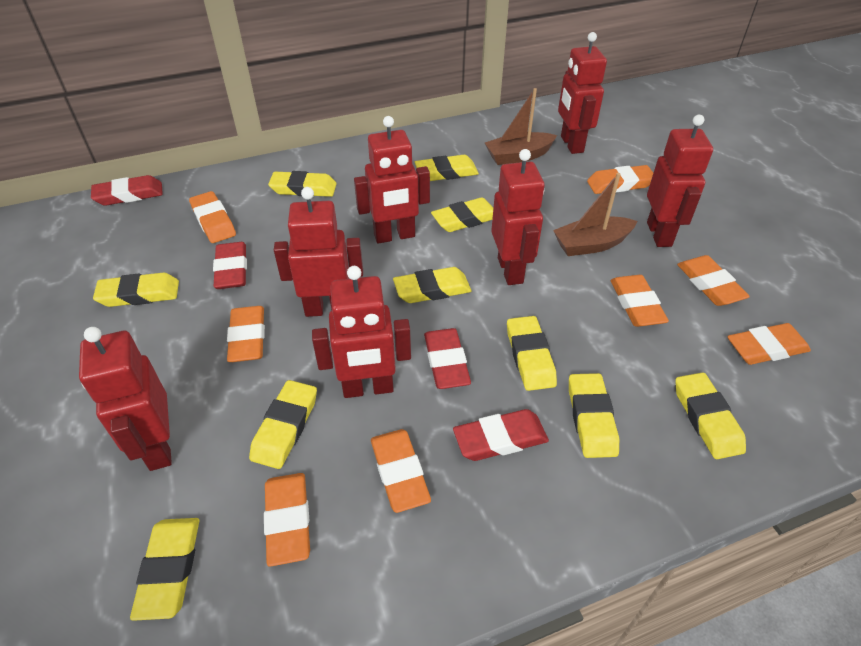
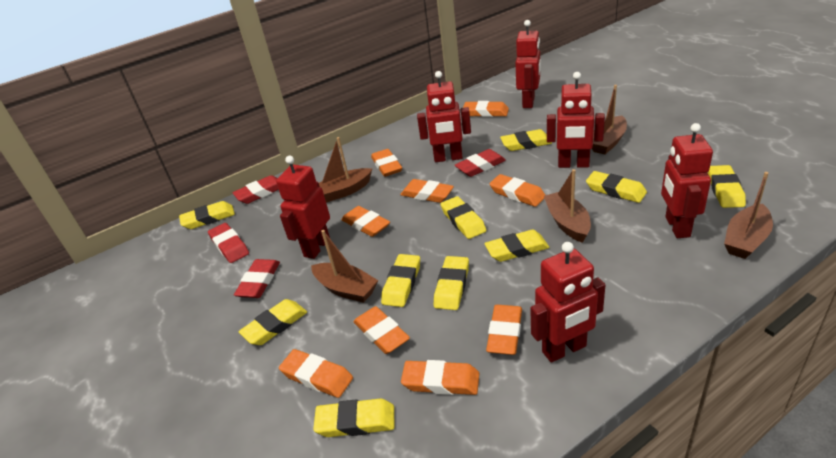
brown boat: 2 -> 5
orange eraser: 8 -> 9
red robot: 7 -> 6

